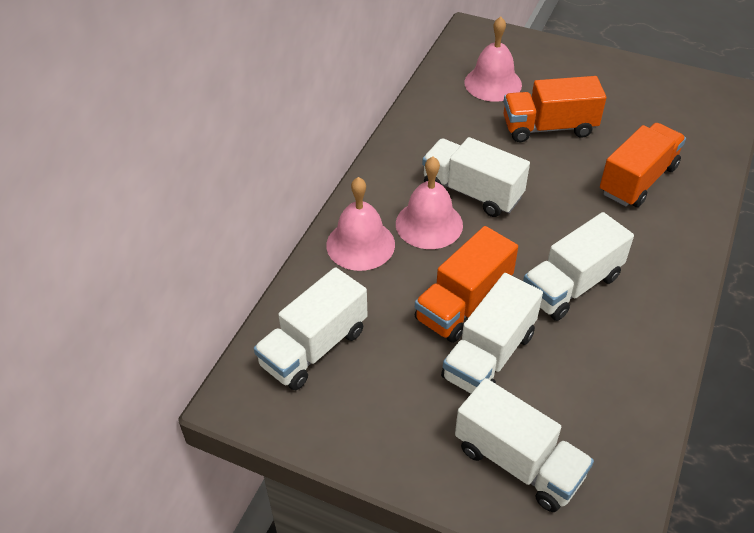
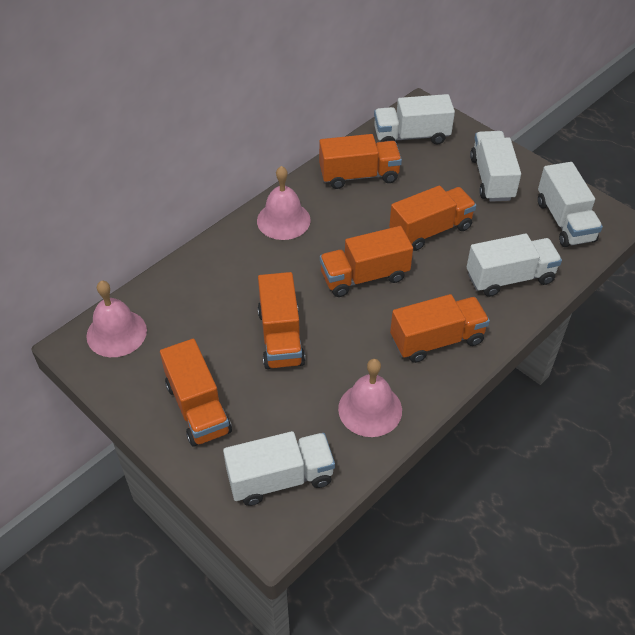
orange truck: 3 -> 6

